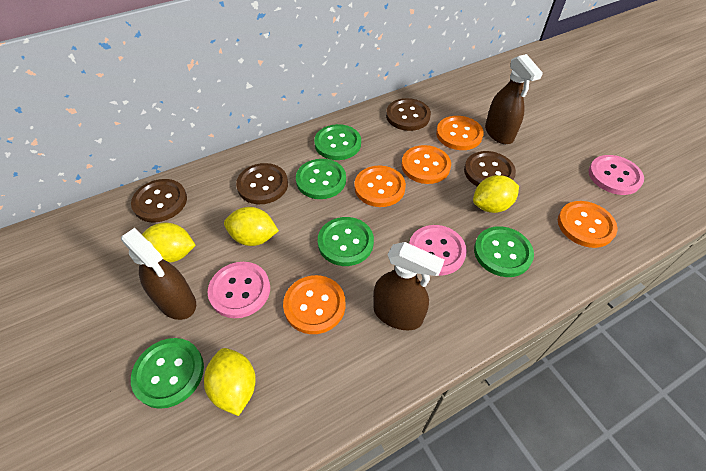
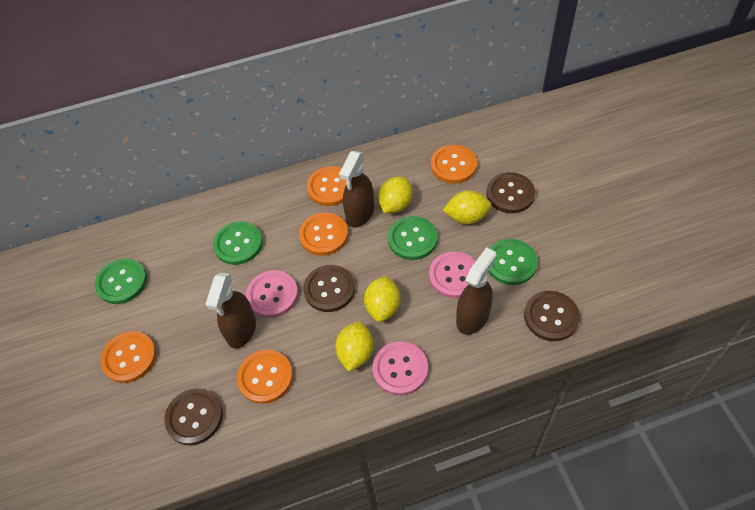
green button: 5 -> 4

